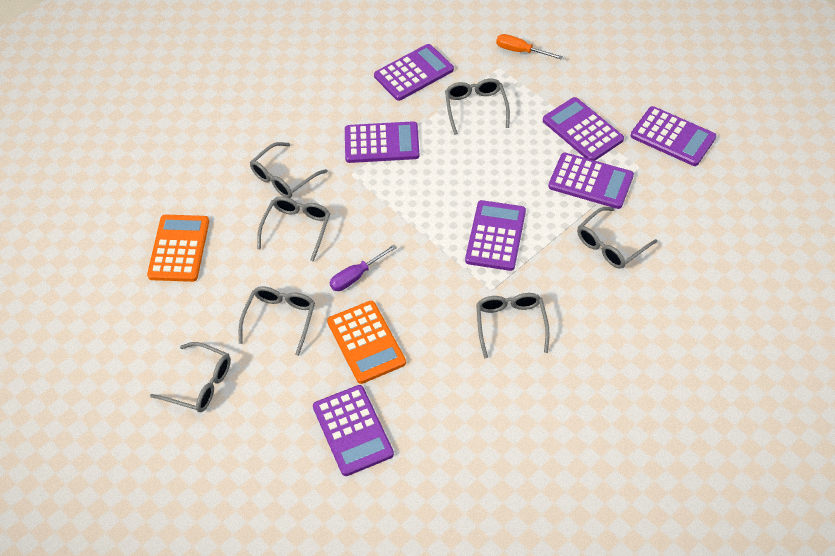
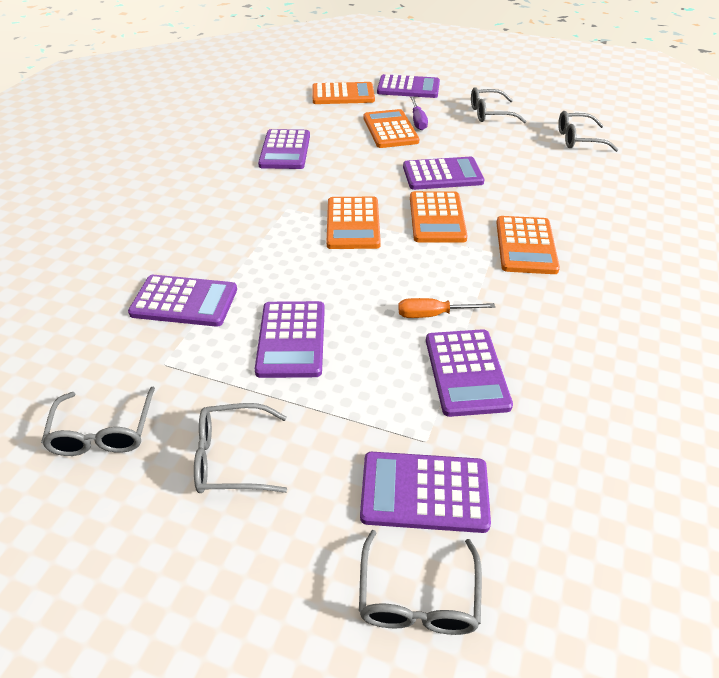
grey glasses: 7 -> 5
orange calculator: 2 -> 5

